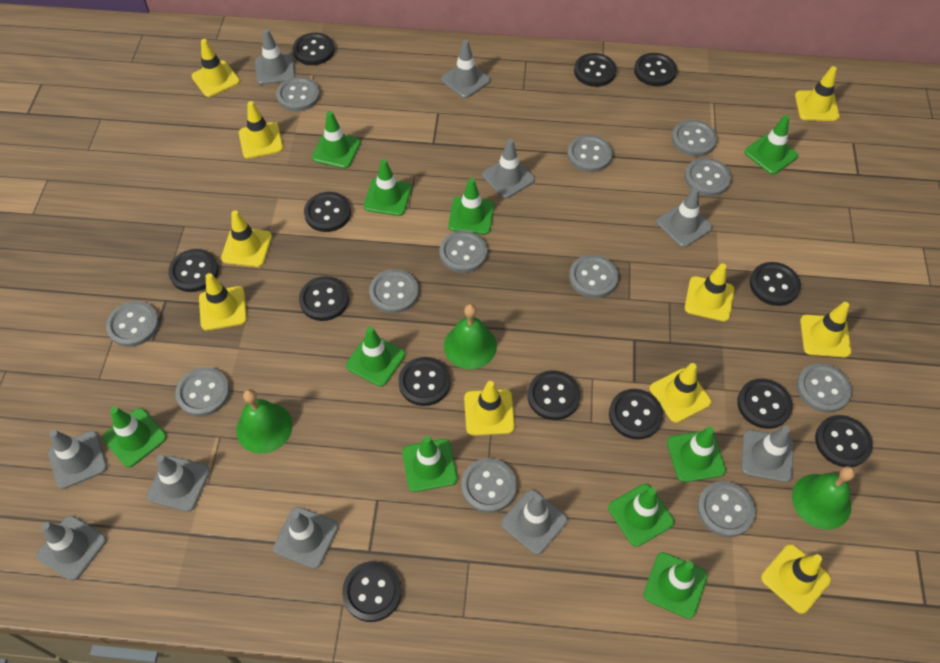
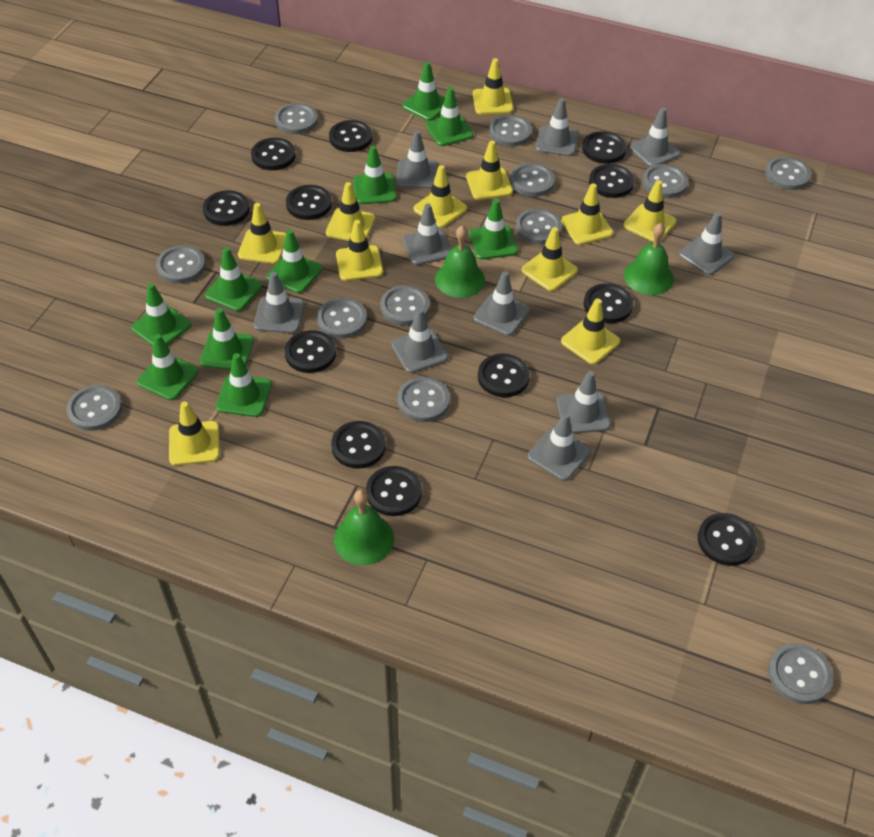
black button: 13 -> 12
yellow traffic cone: 10 -> 11

